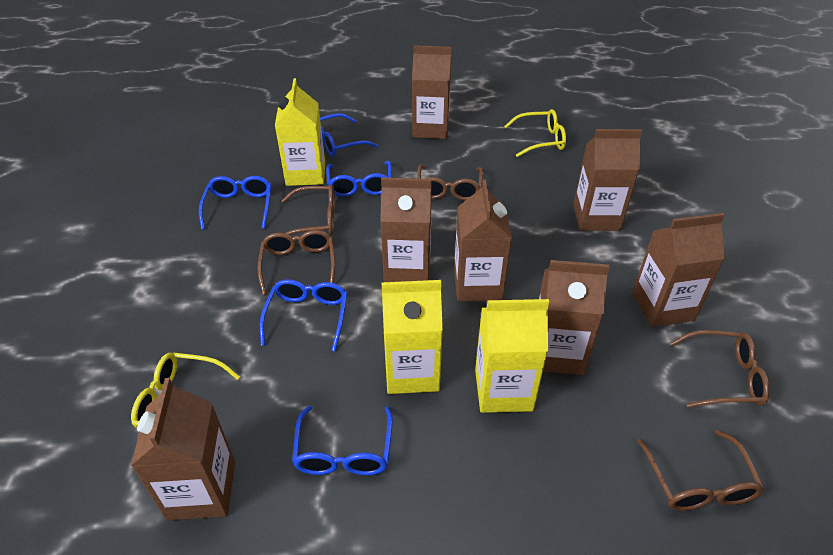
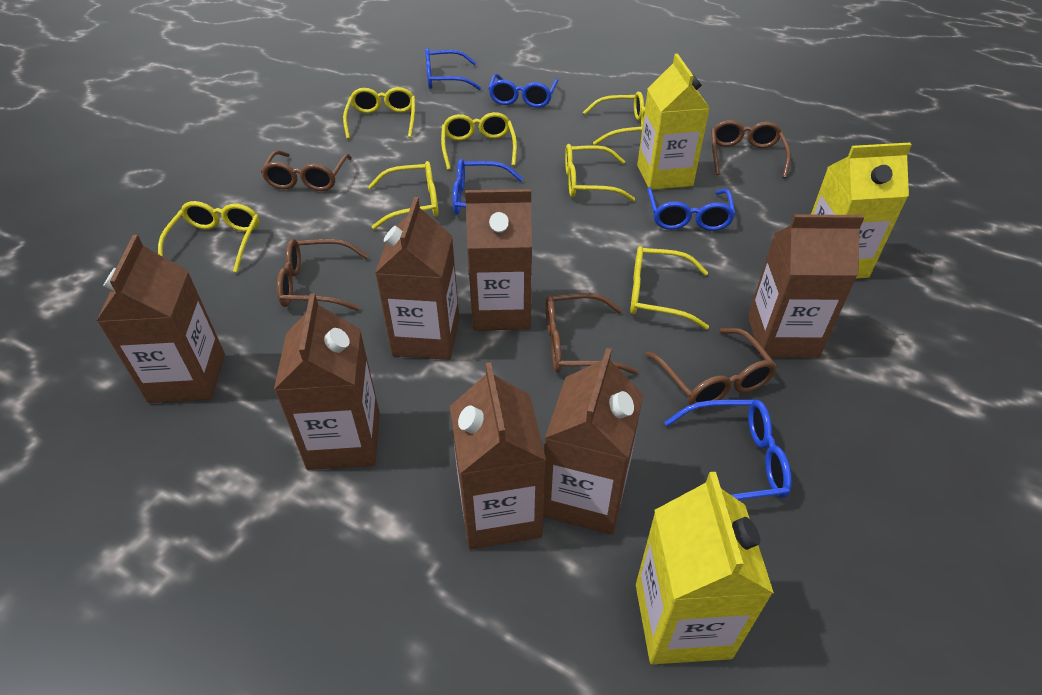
yellow glasses: 2 -> 7

